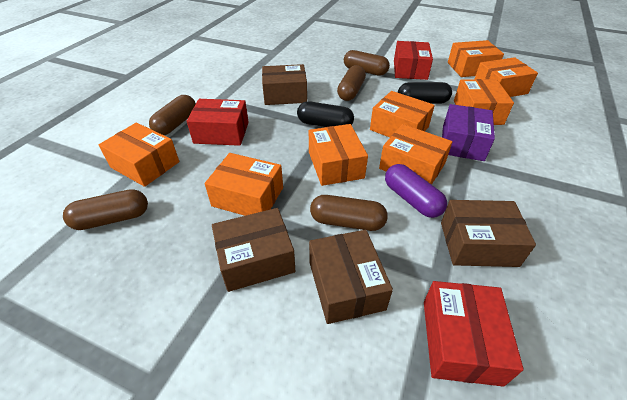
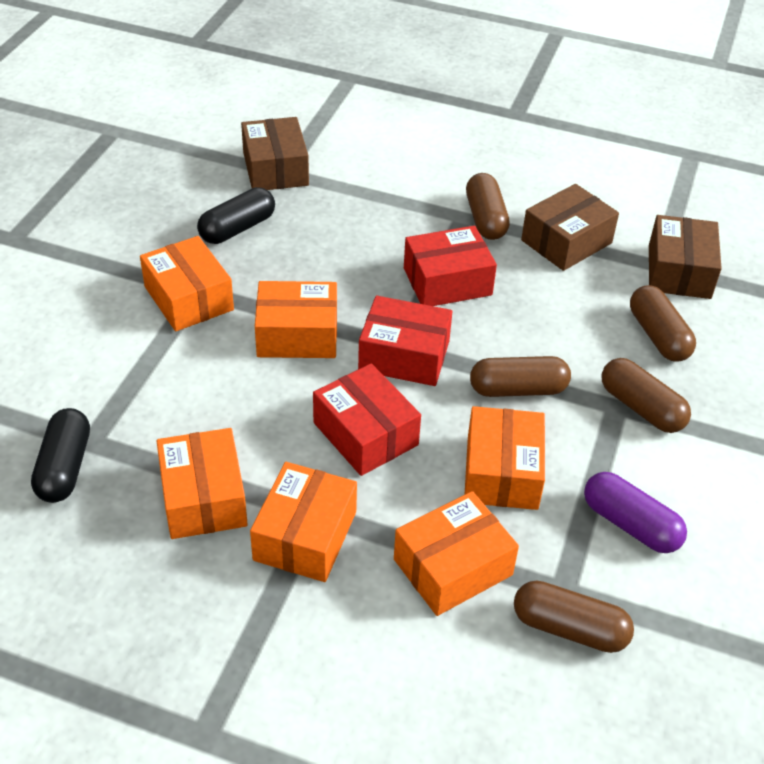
brown box: 4 -> 3
orange box: 8 -> 6
purple box: 1 -> 0

